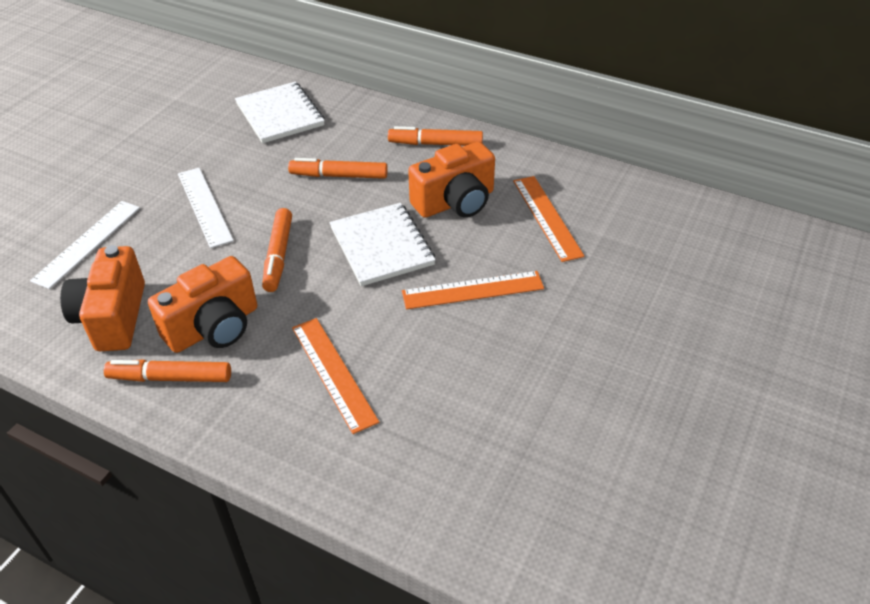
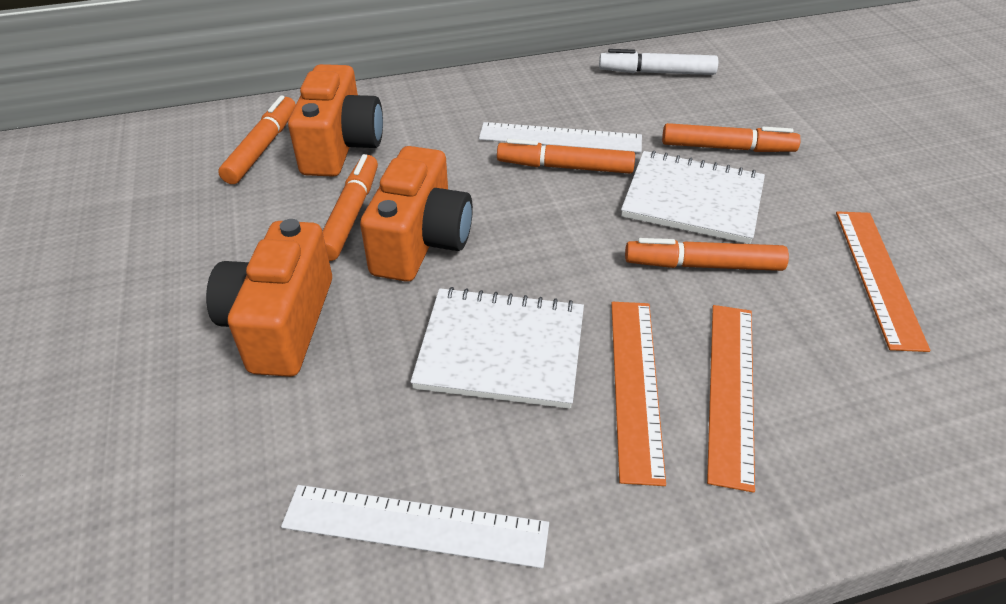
orange marker: 4 -> 5
white marker: 0 -> 1

